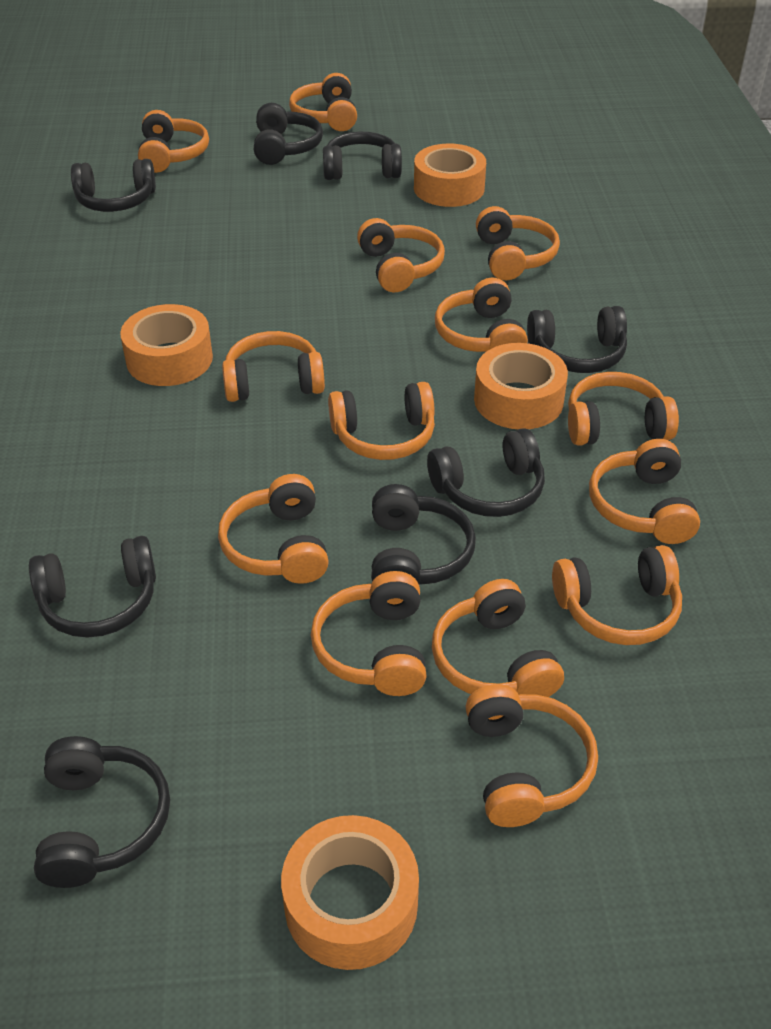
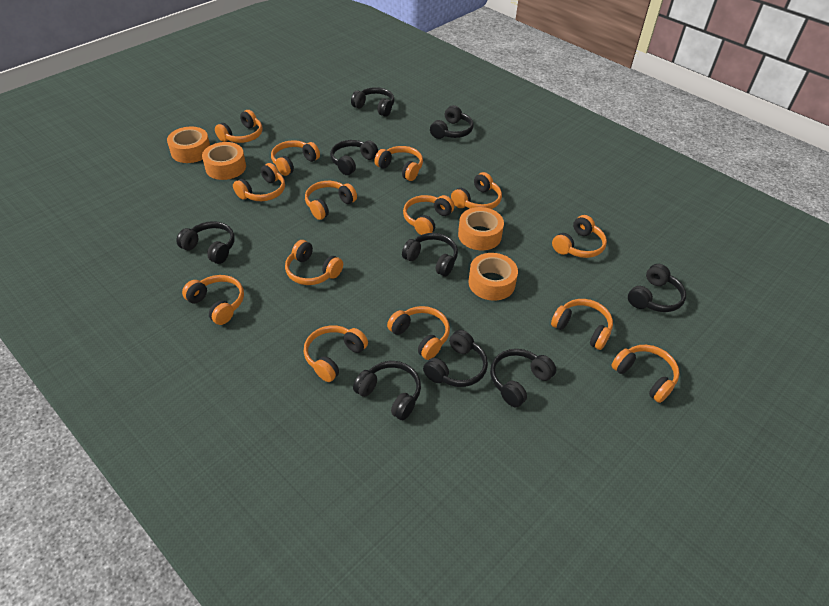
black headphones: 8 -> 9

